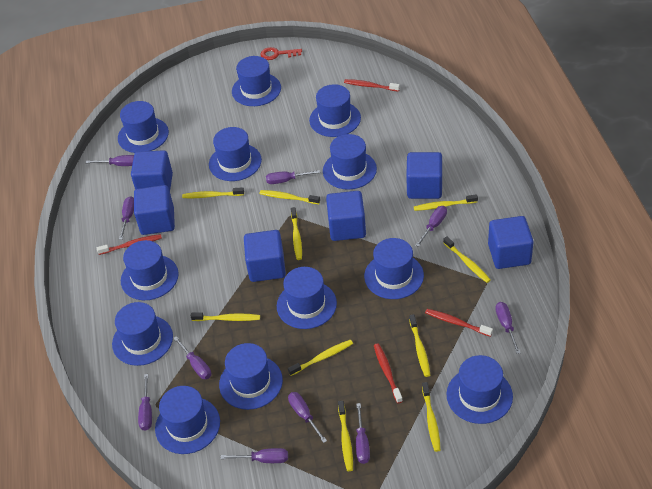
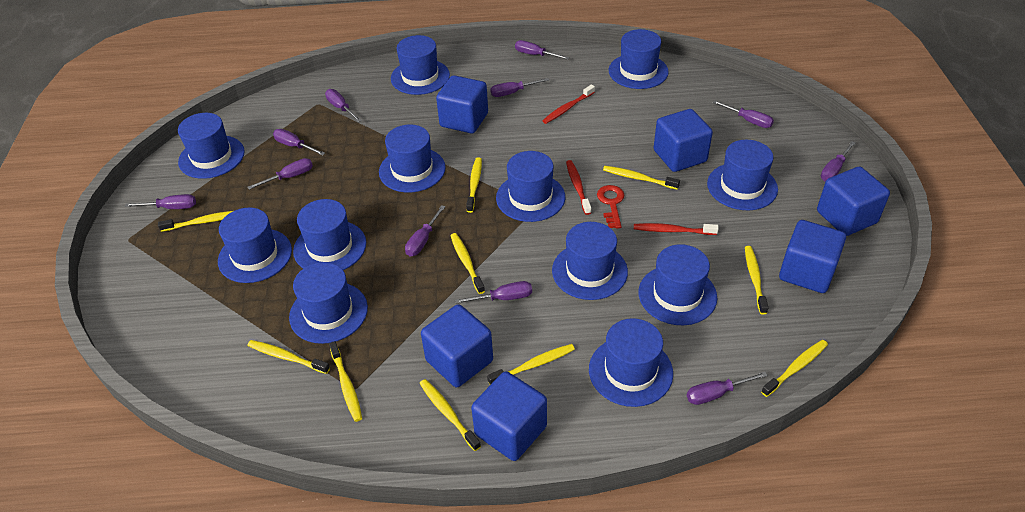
purple screwdriver: 10 -> 11
red toothbrush: 4 -> 3

